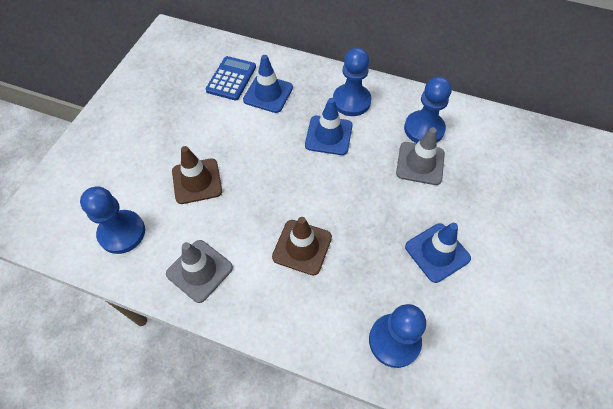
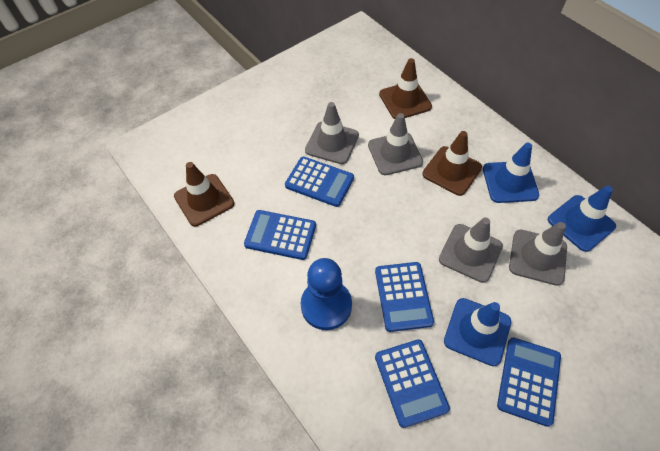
blue calculator: 1 -> 5
blue pawn: 4 -> 1
brown traffic cone: 2 -> 3
grey traffic cone: 2 -> 4

